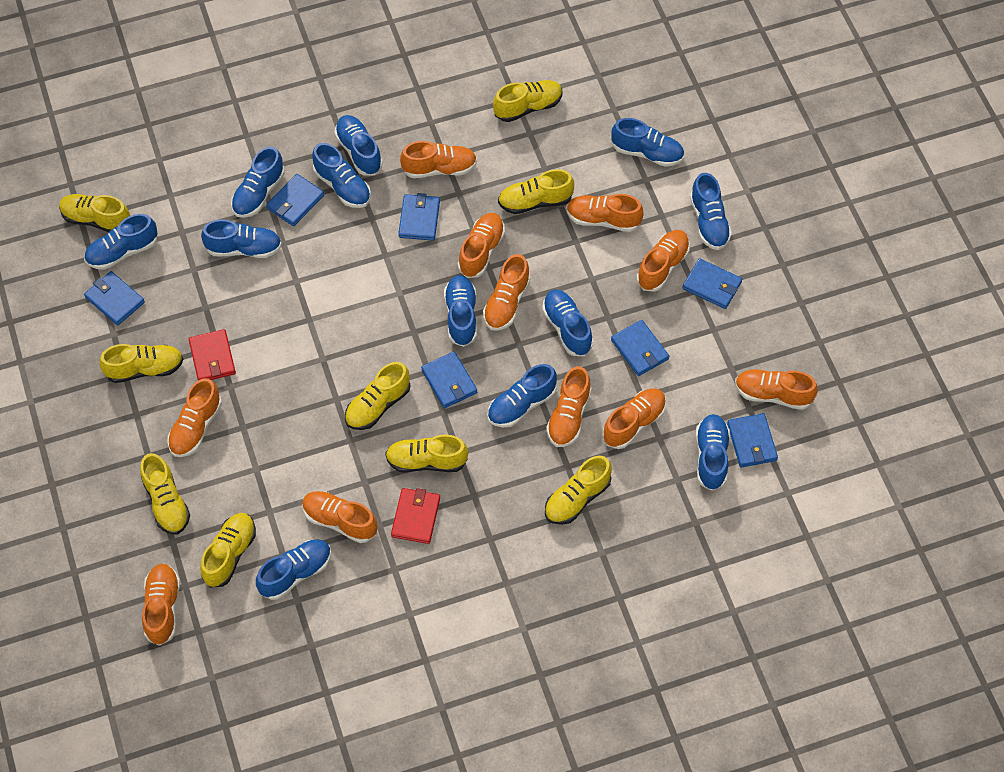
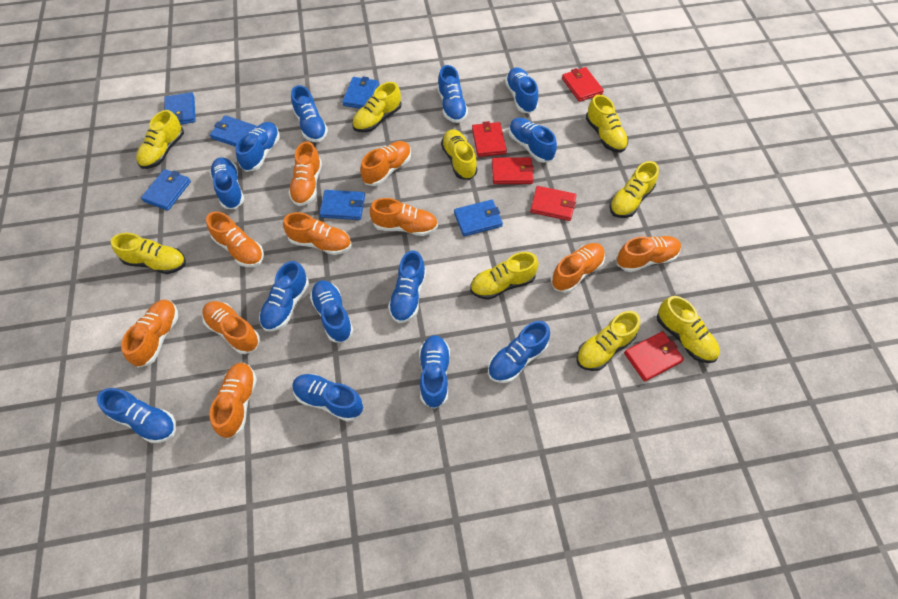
blue shoe: 12 -> 13
blue wallet: 7 -> 6
orange shoe: 11 -> 10
red wallet: 2 -> 5

